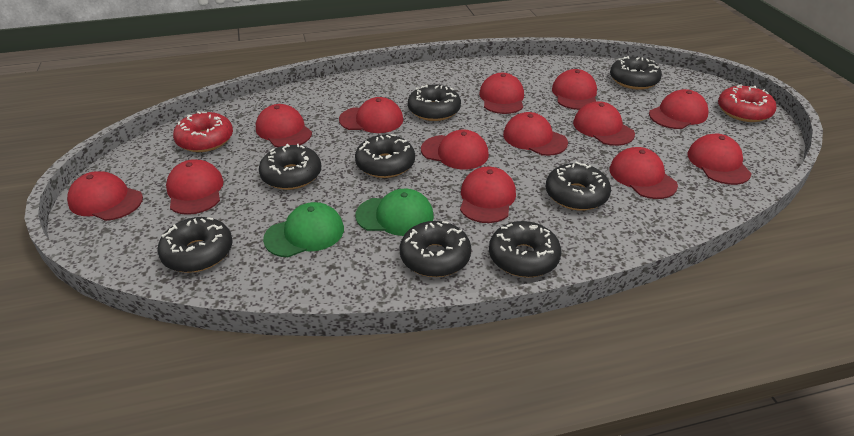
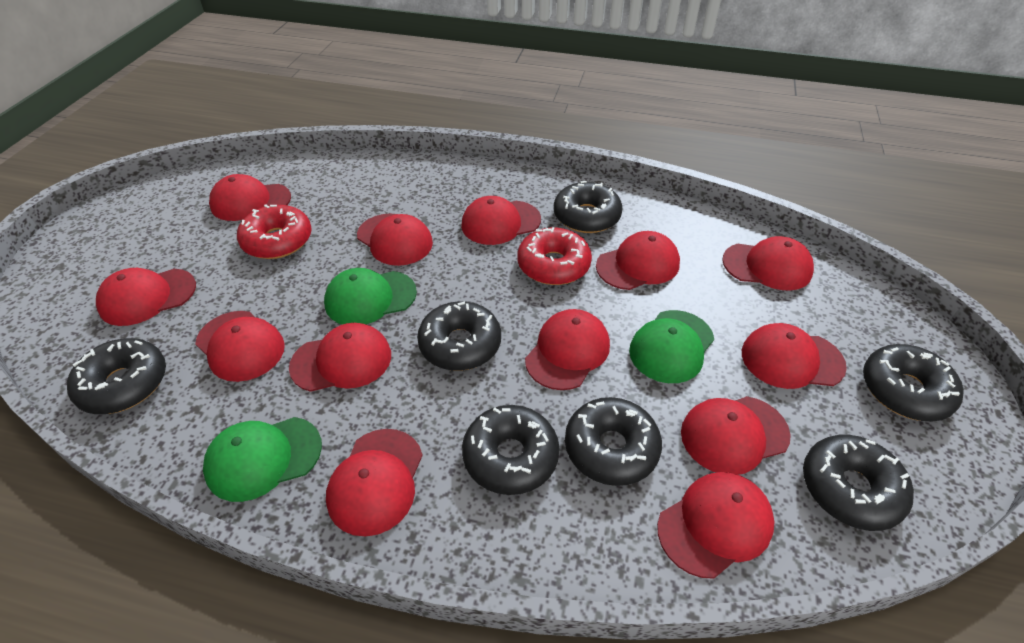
black donut: 8 -> 7
green cap: 2 -> 3

